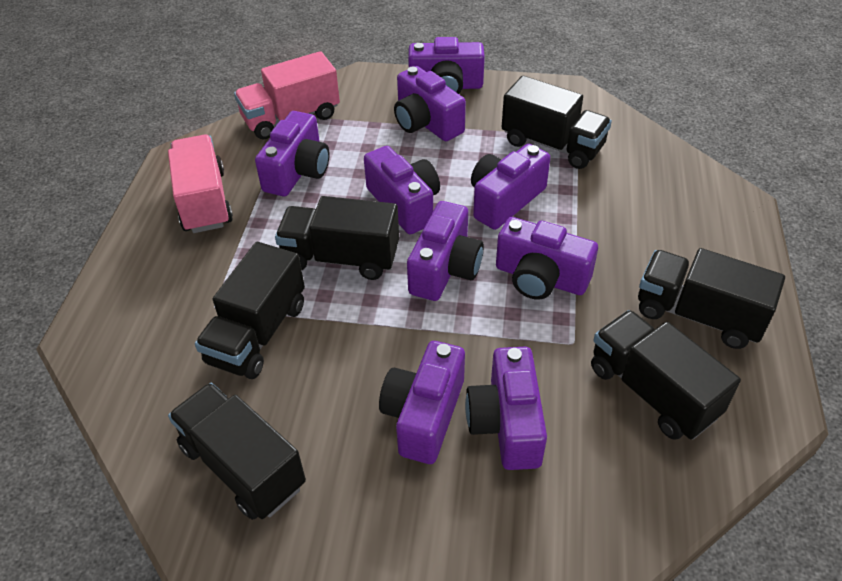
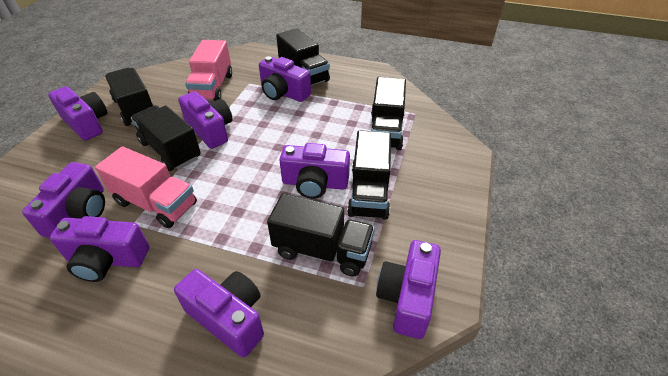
purple camera: 9 -> 8

